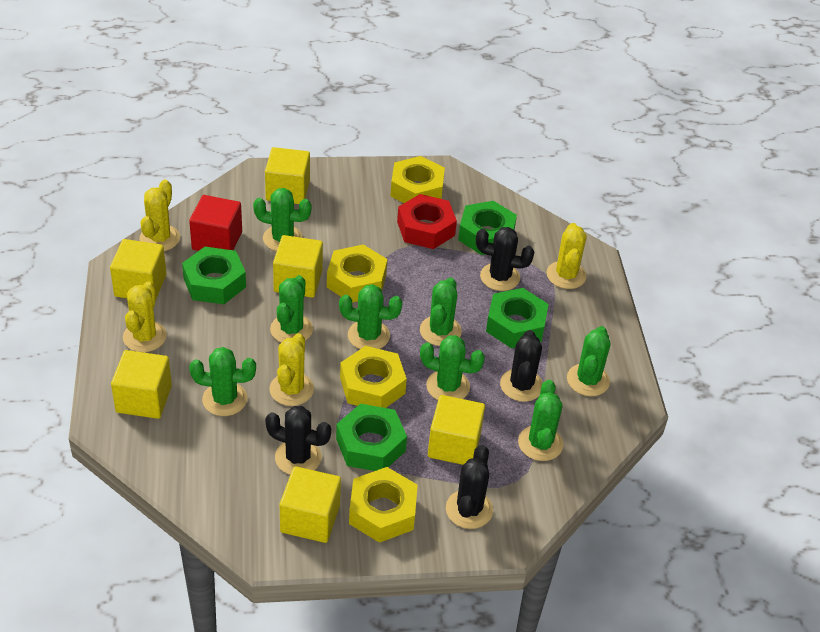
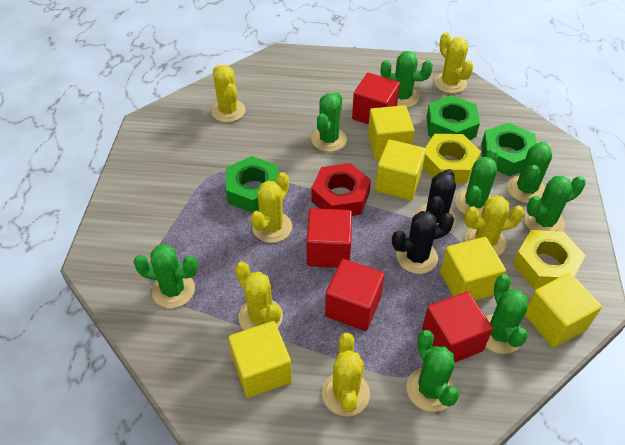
black cactus: 4 -> 2
green nut: 4 -> 3
red cube: 1 -> 4
yellow cactus: 4 -> 6
yellow cube: 6 -> 5
yellow nut: 4 -> 2

